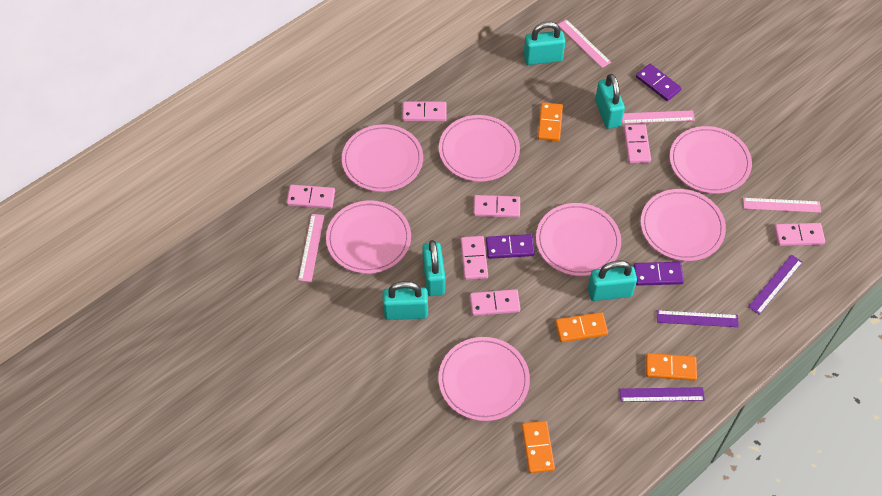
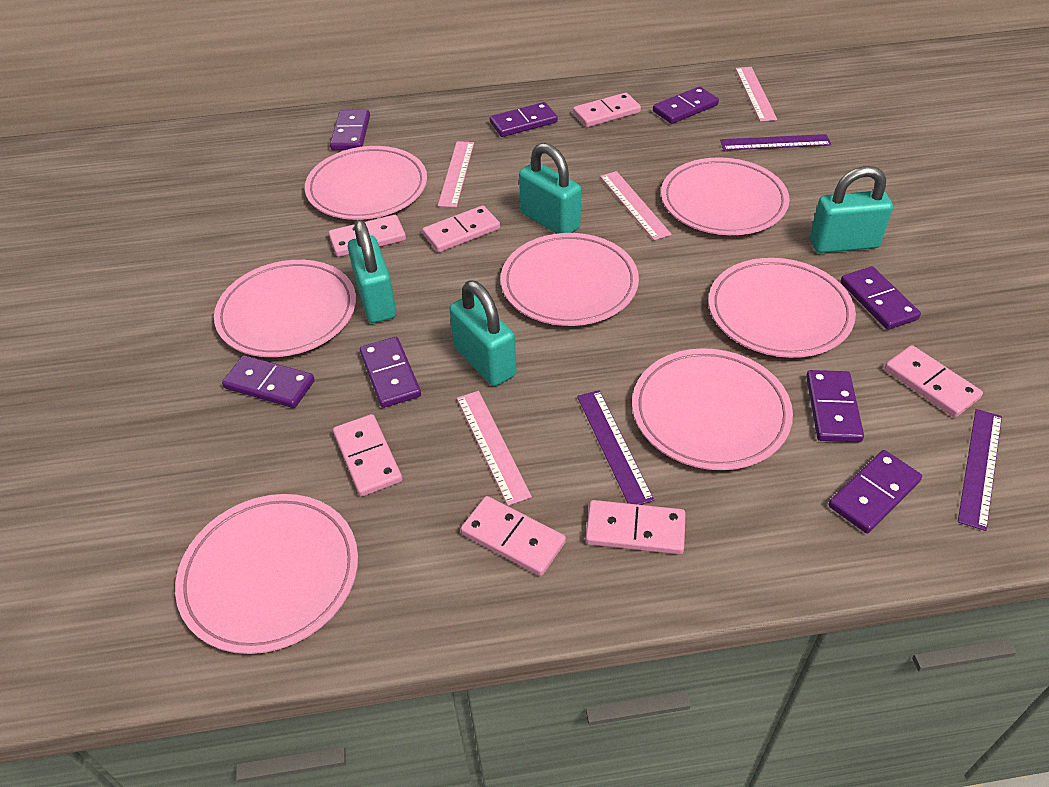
orange domino: 4 -> 0
purple domino: 3 -> 8
turquoise padlock: 5 -> 4

